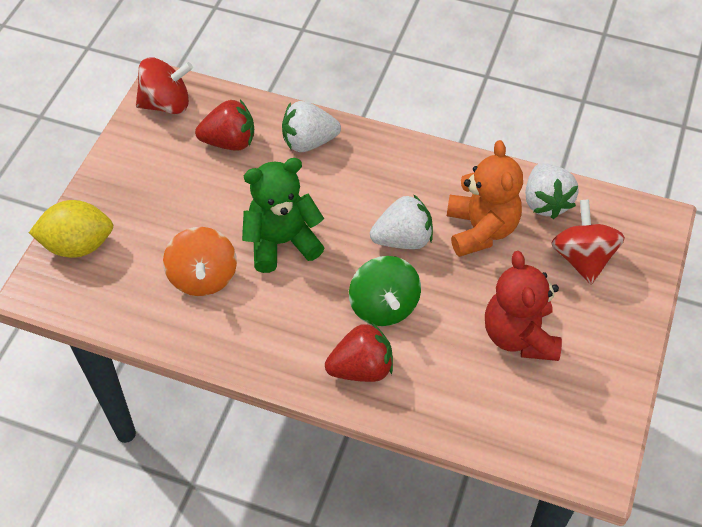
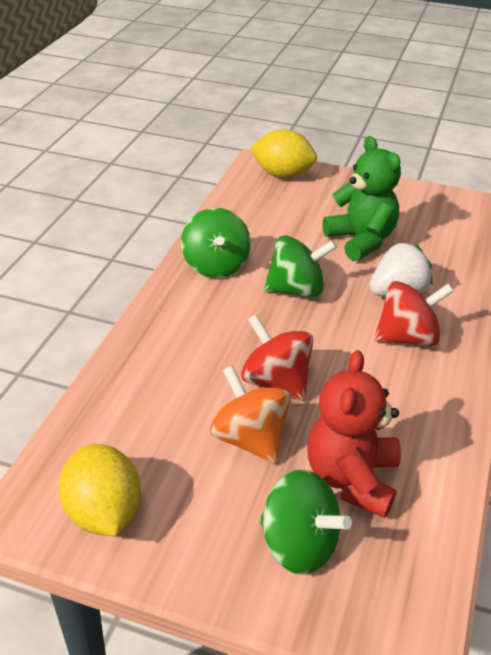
green spinning top: 1 -> 3
orange teddy bear: 1 -> 0
red strawberry: 2 -> 0
white strawberry: 3 -> 1
yellow lemon: 1 -> 2

